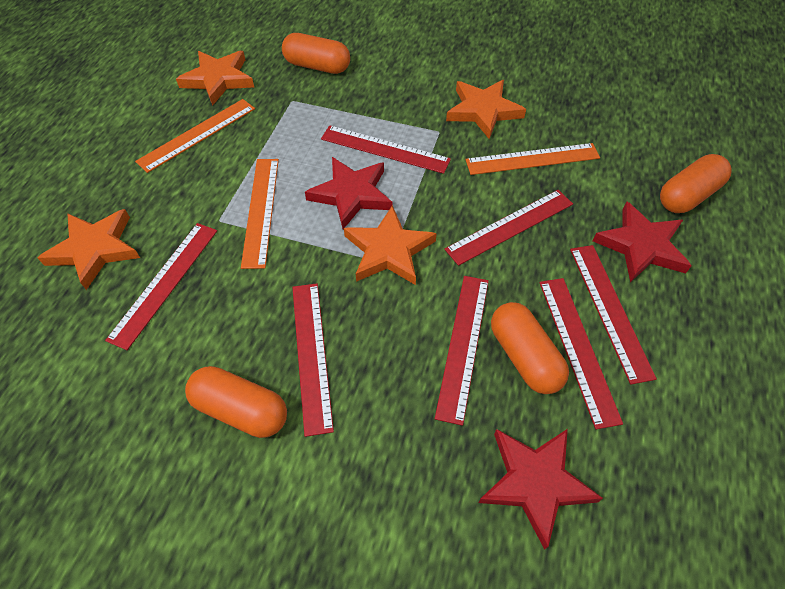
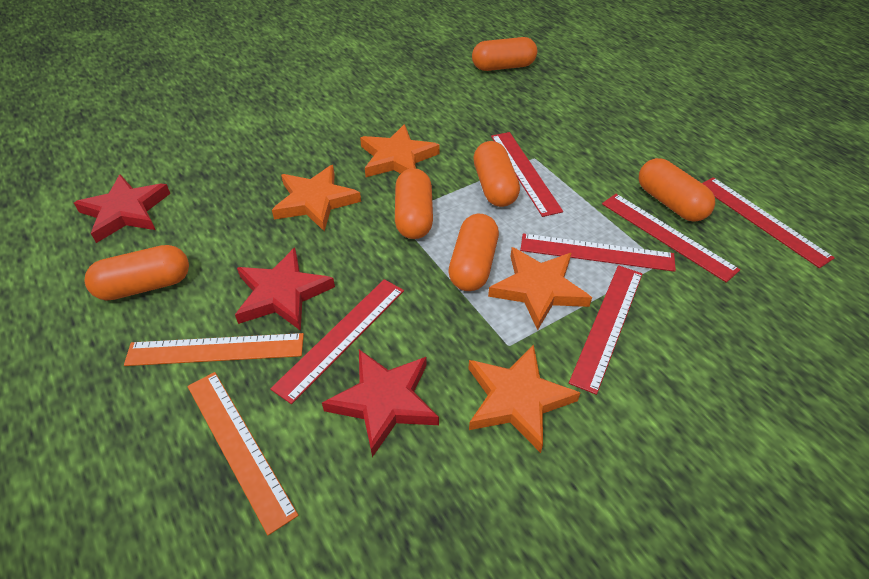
orange capsule: 4 -> 6
orange ruler: 3 -> 2
red ruler: 7 -> 6

